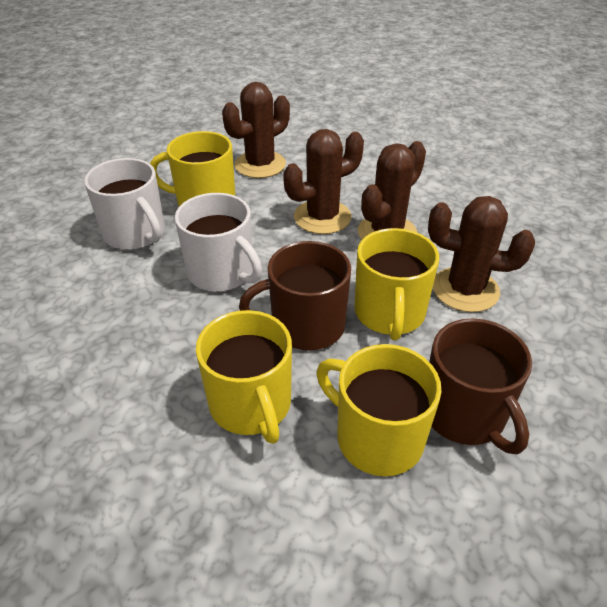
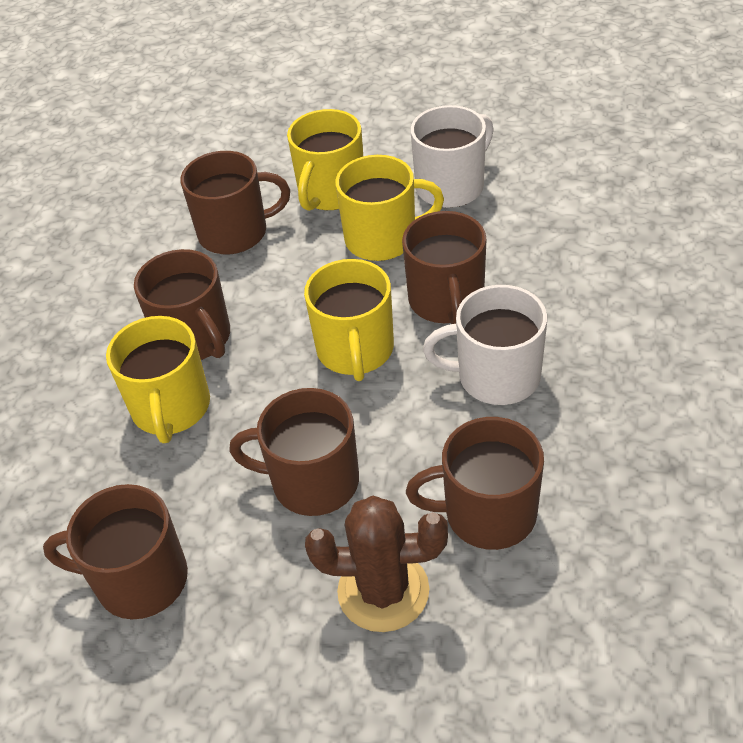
brown cactus: 4 -> 1
brown mug: 2 -> 6

